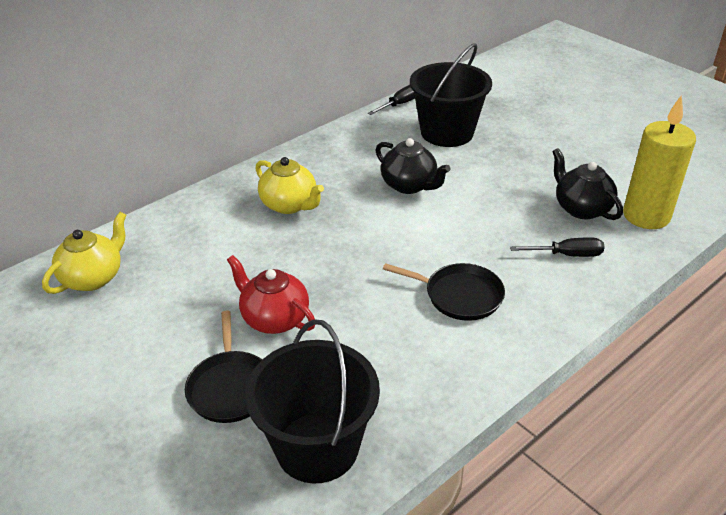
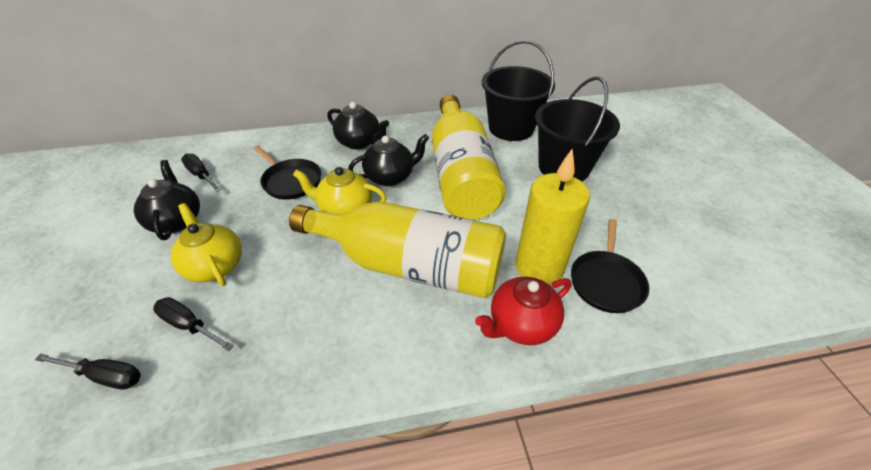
black screwdriver: 2 -> 3
black teapot: 2 -> 3
yellow bottle: 0 -> 2

